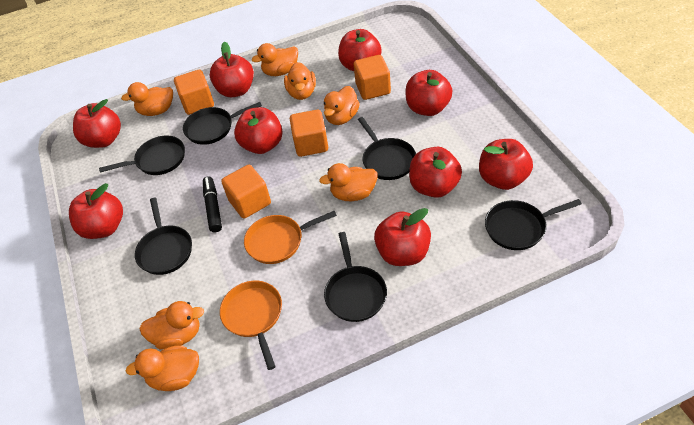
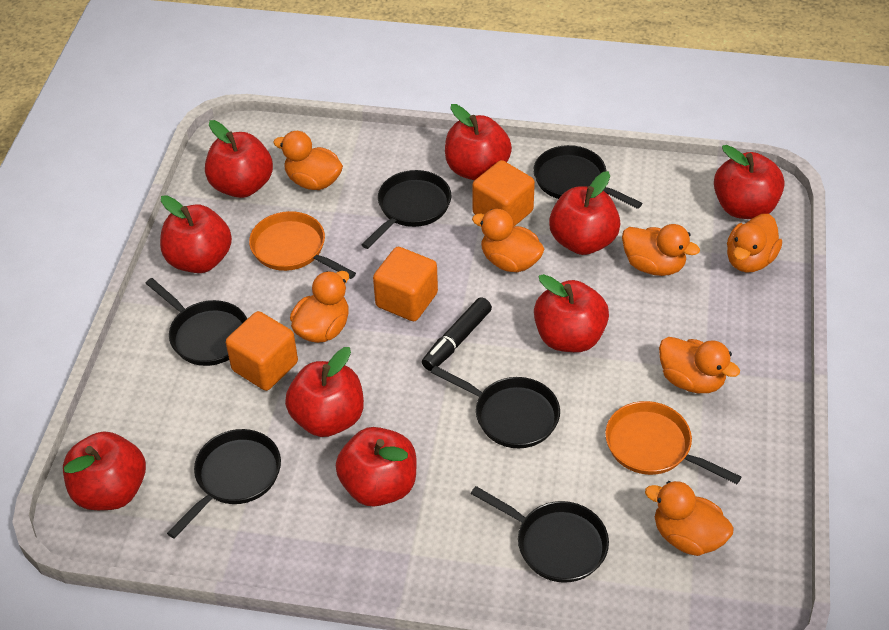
orange cube: 4 -> 3

